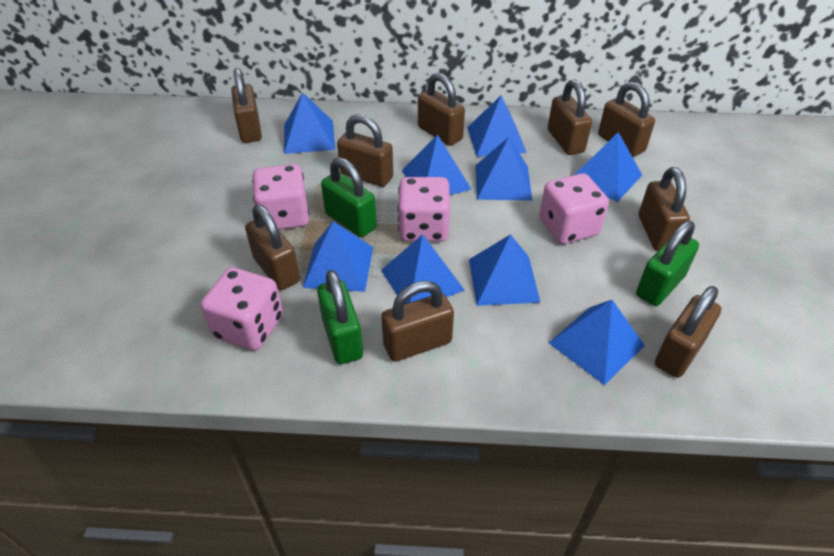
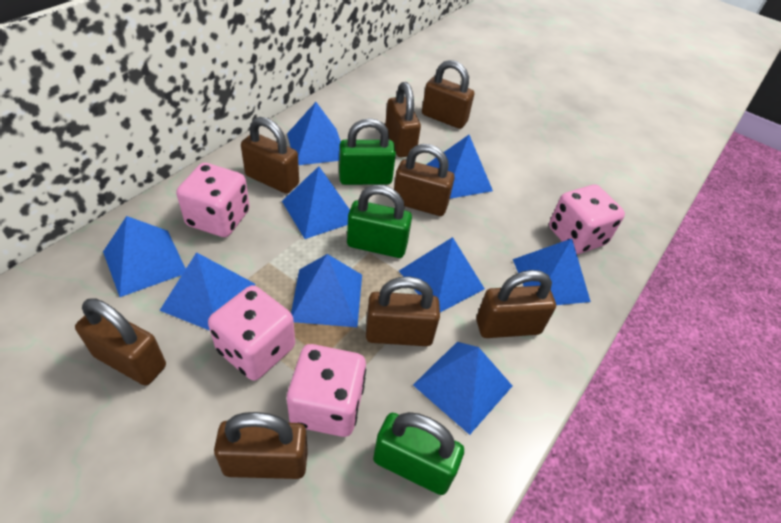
brown padlock: 9 -> 8

